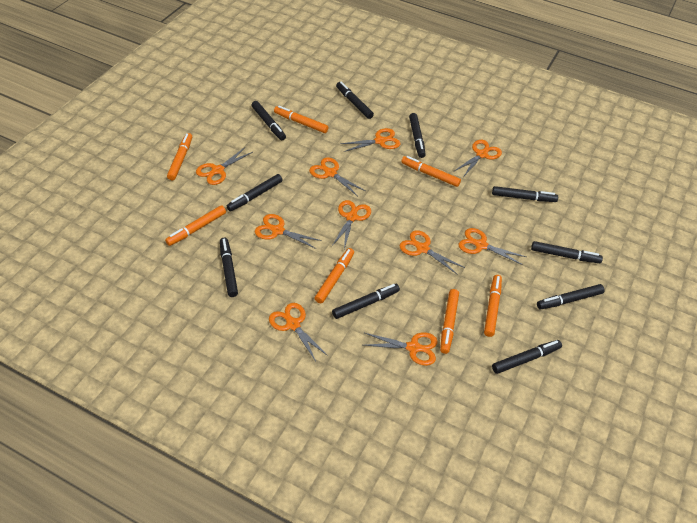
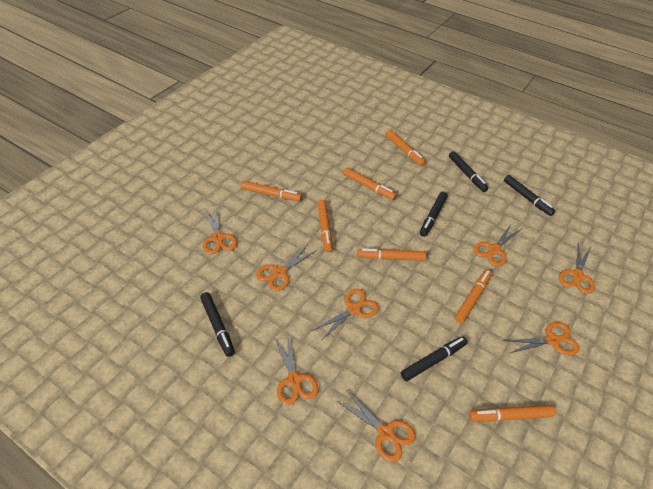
black marker: 10 -> 5
orange scissors: 10 -> 8

